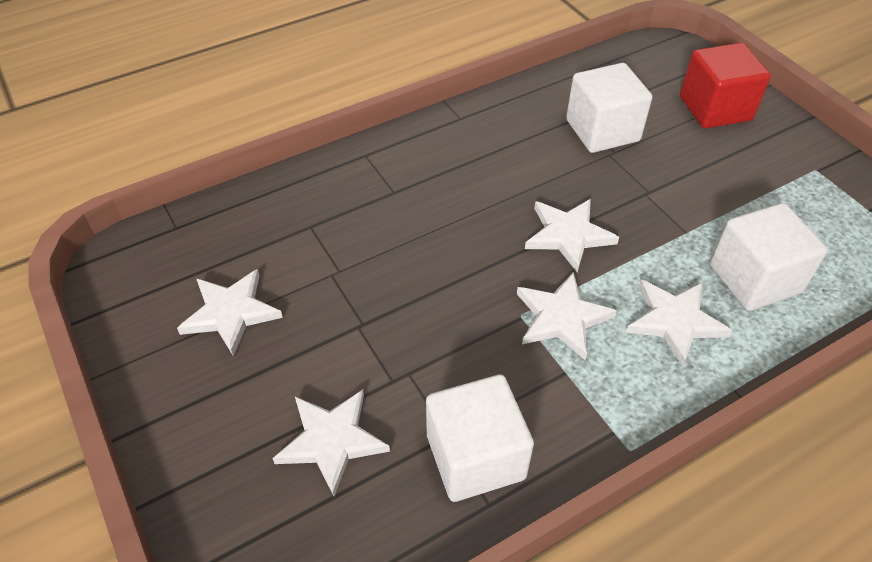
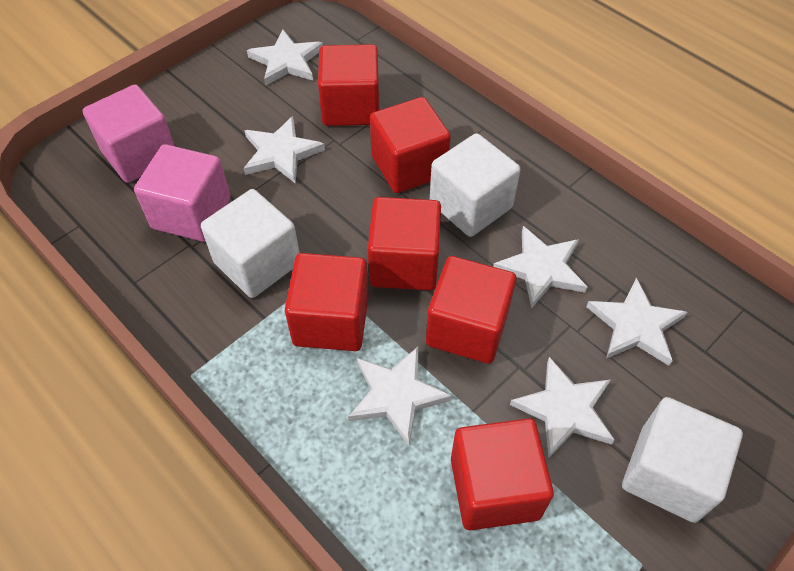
pink cube: 0 -> 2
red cube: 1 -> 6
white star: 5 -> 6

